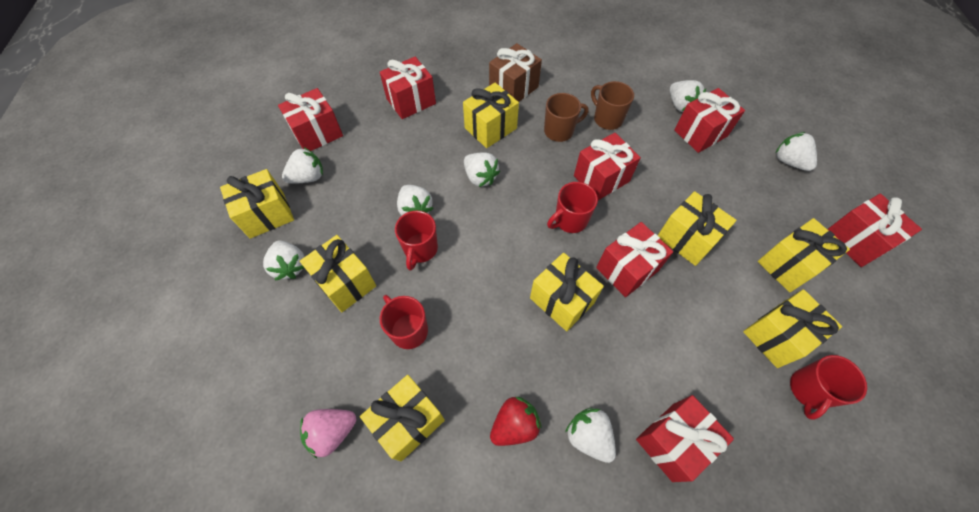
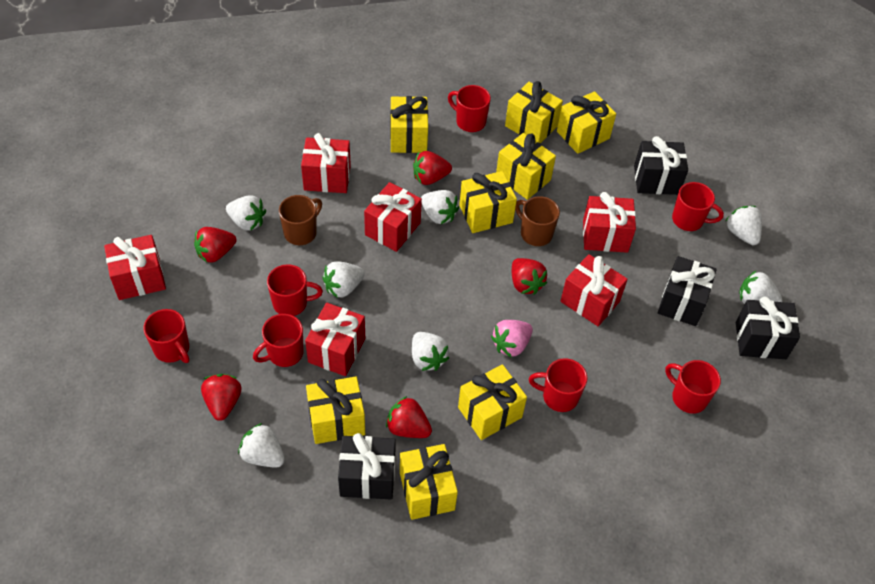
black gift: 0 -> 4
brown gift: 1 -> 0
red gift: 7 -> 6
red mug: 4 -> 7
red strawberry: 1 -> 5

